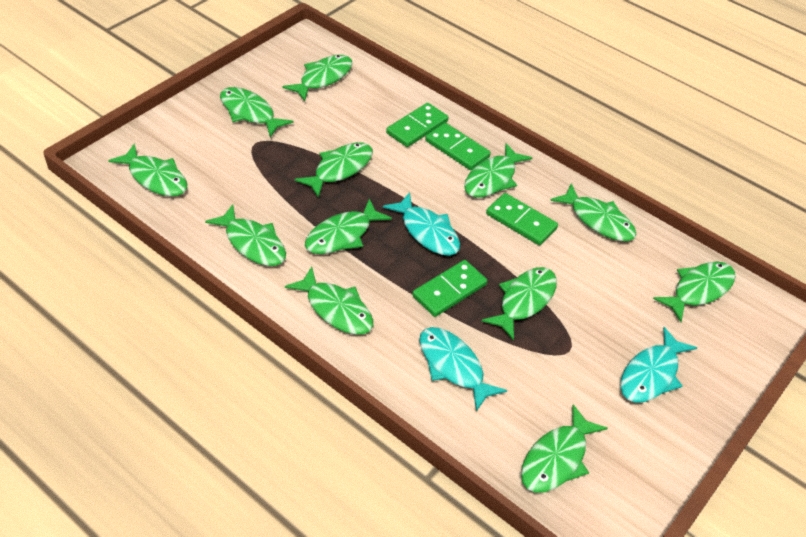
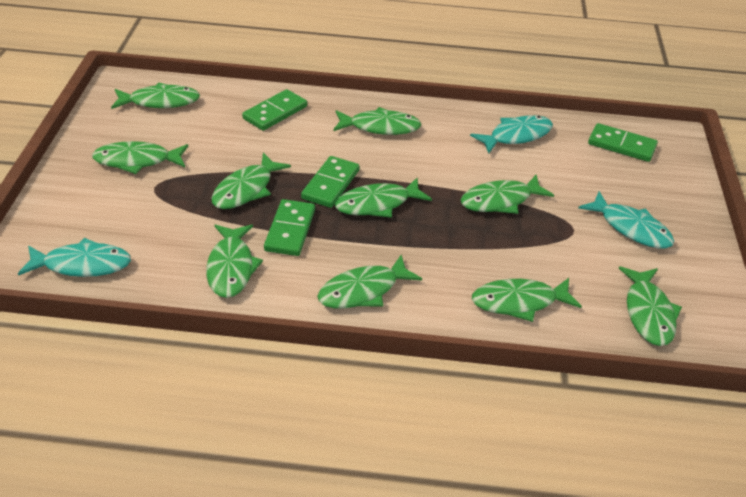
green fish: 12 -> 10

